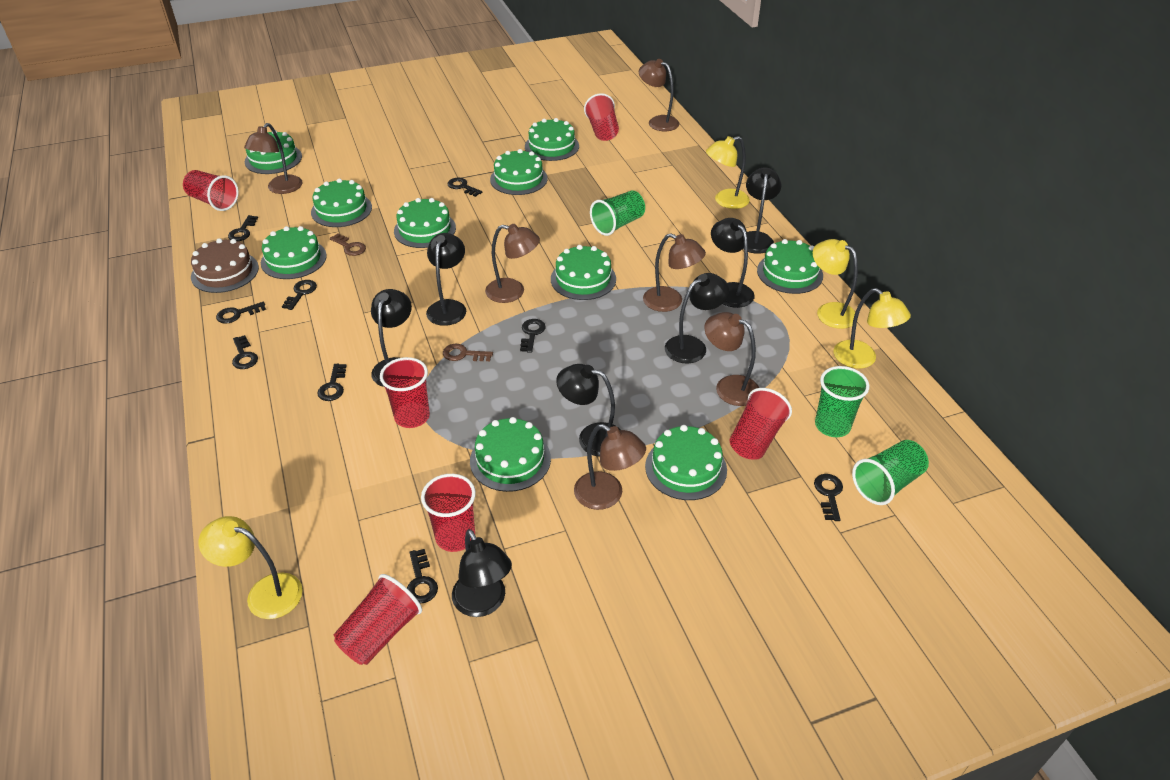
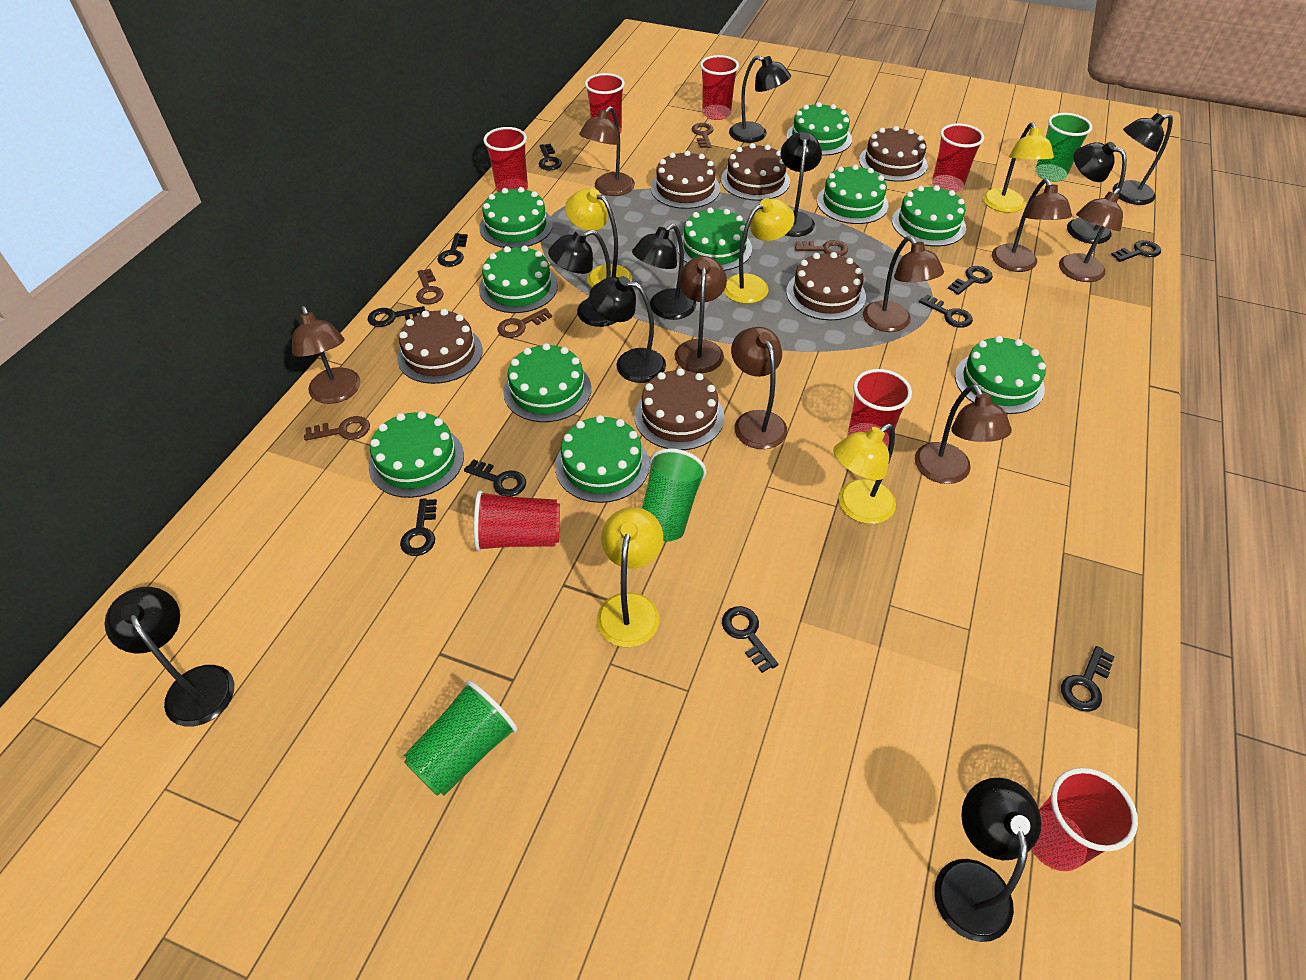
black key: 9 -> 10
black lamp: 7 -> 9
brown cake: 1 -> 6
brown key: 2 -> 5
brown lamp: 6 -> 8
red cup: 6 -> 7
yellow lamp: 4 -> 5

